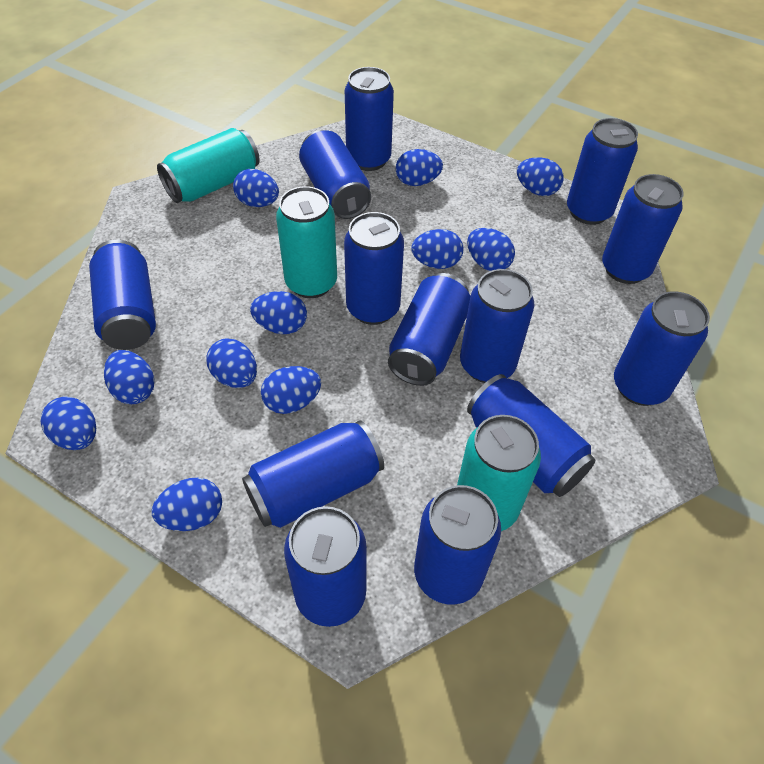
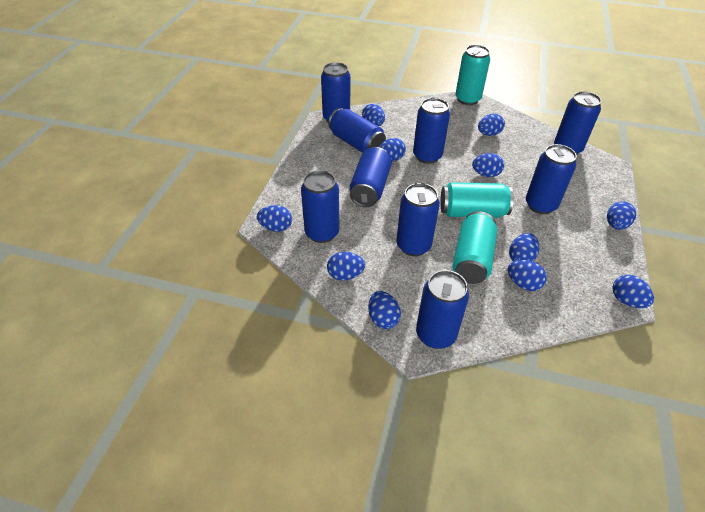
blue can: 13 -> 9

